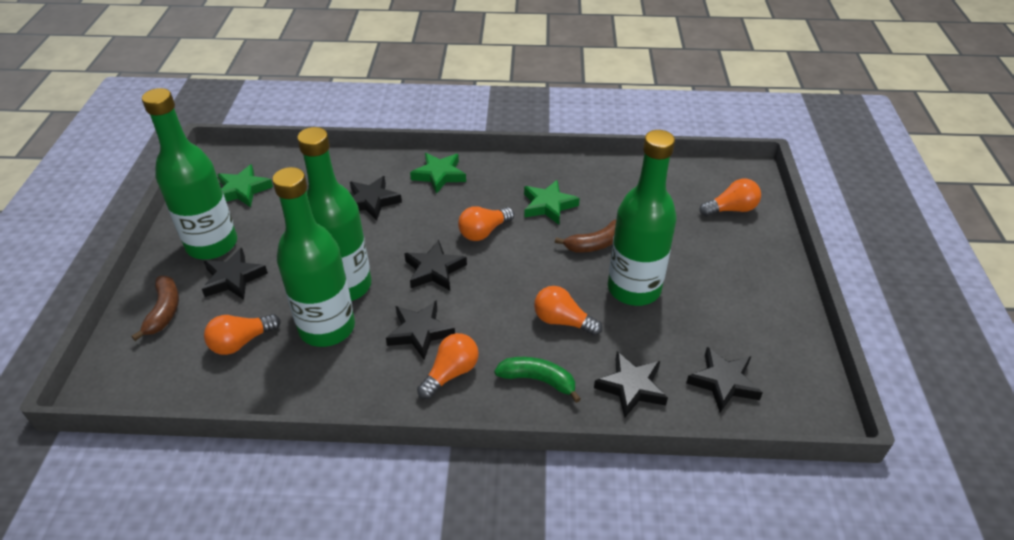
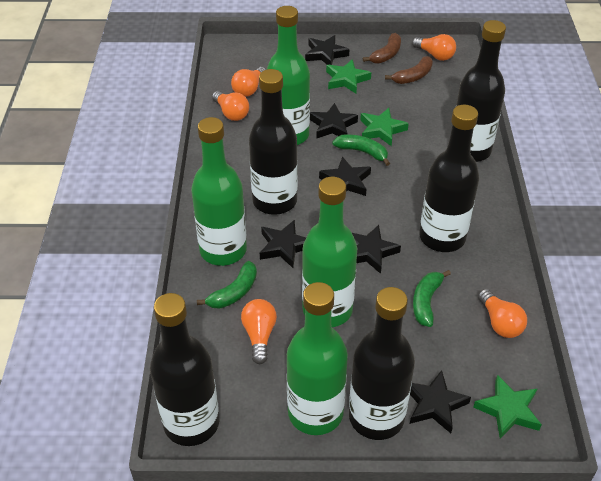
black bottle: 0 -> 5
green banana: 1 -> 3

